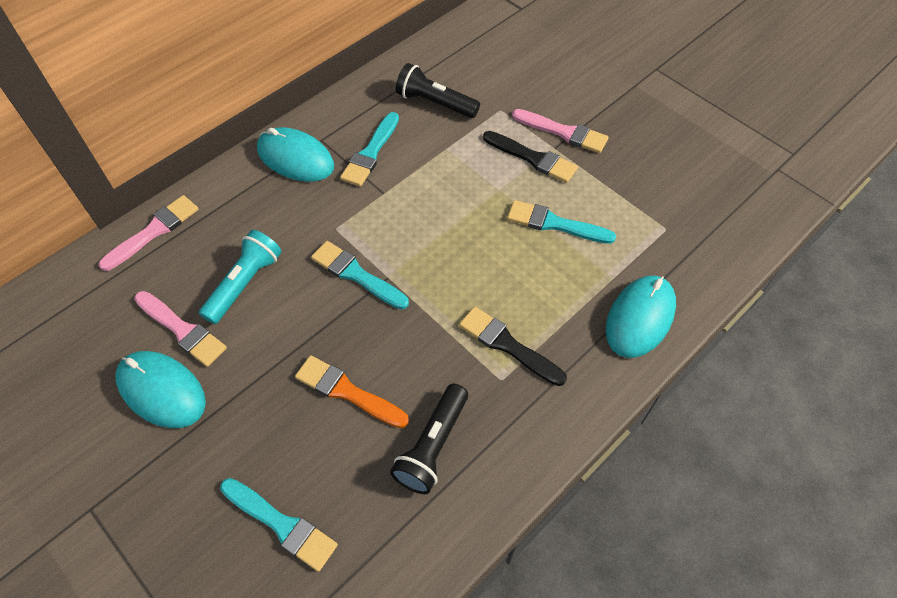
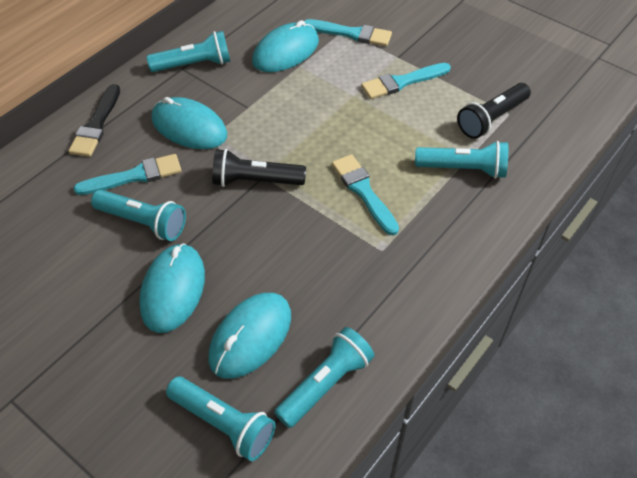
black brush: 2 -> 1
orange brush: 1 -> 0
pink brush: 3 -> 0
turquoise flashlight: 1 -> 5
turquoise mouse: 3 -> 4

